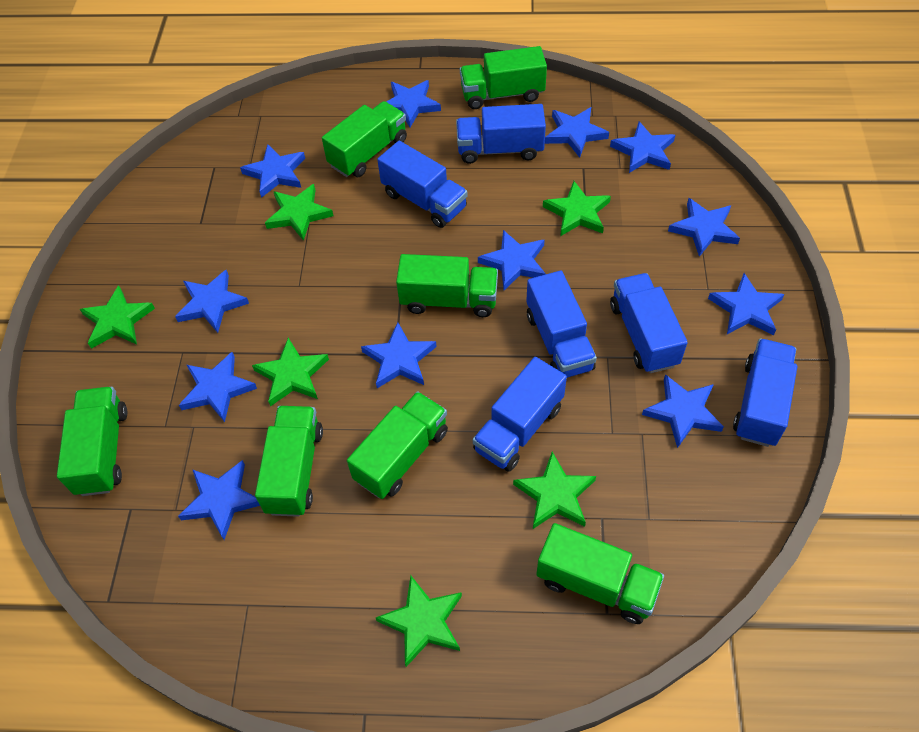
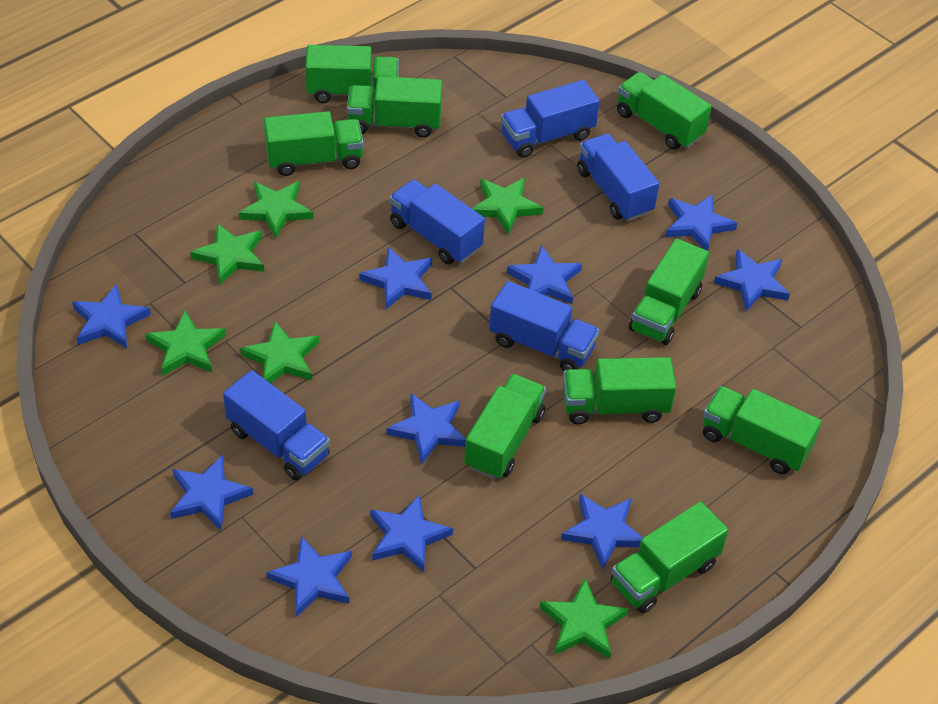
blue star: 12 -> 10
blue truck: 6 -> 5
green truck: 7 -> 9

